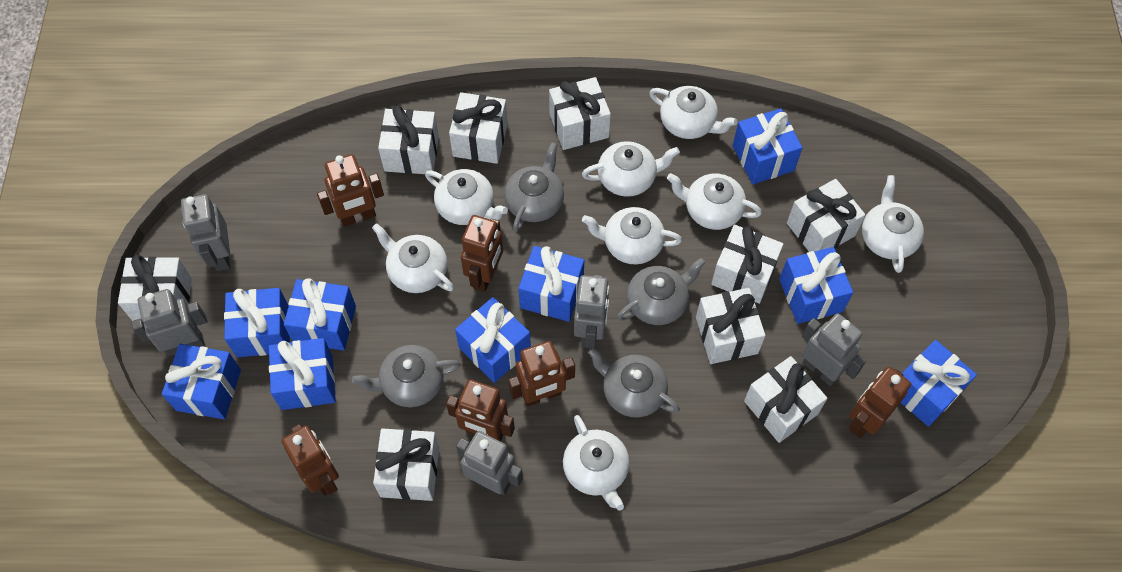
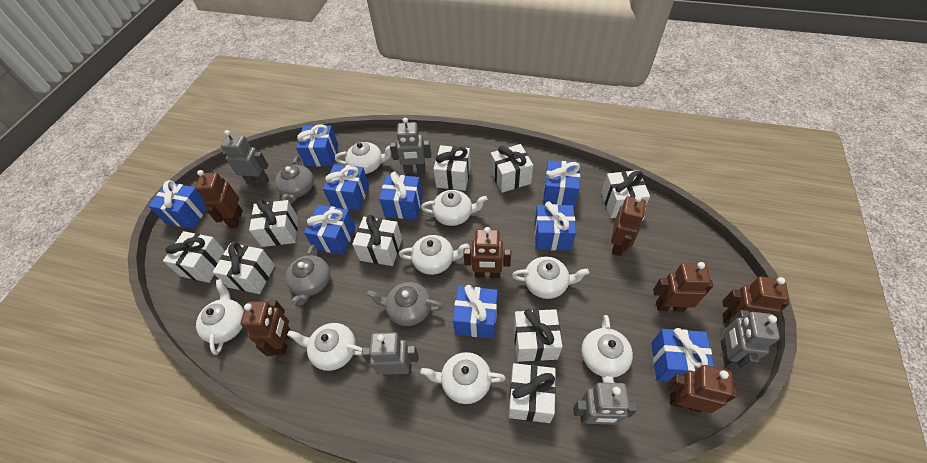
brown robot: 6 -> 7
grey teapot: 4 -> 3

